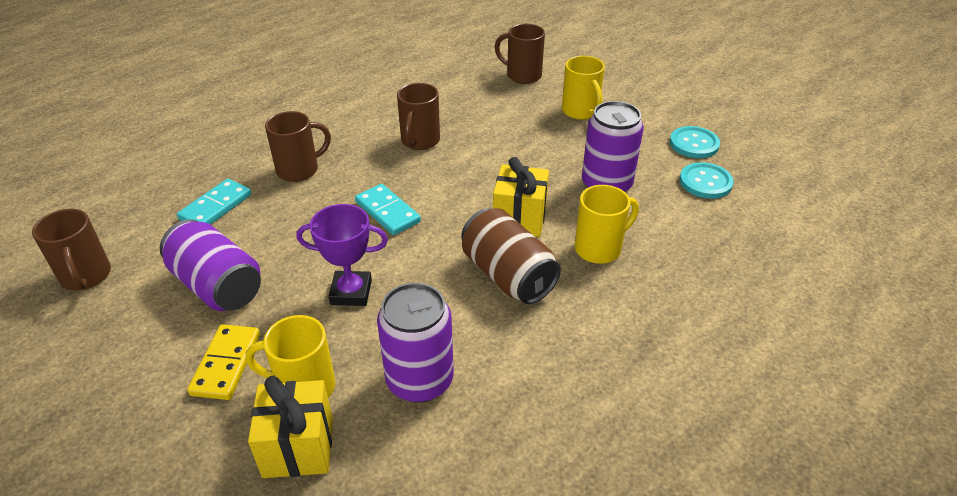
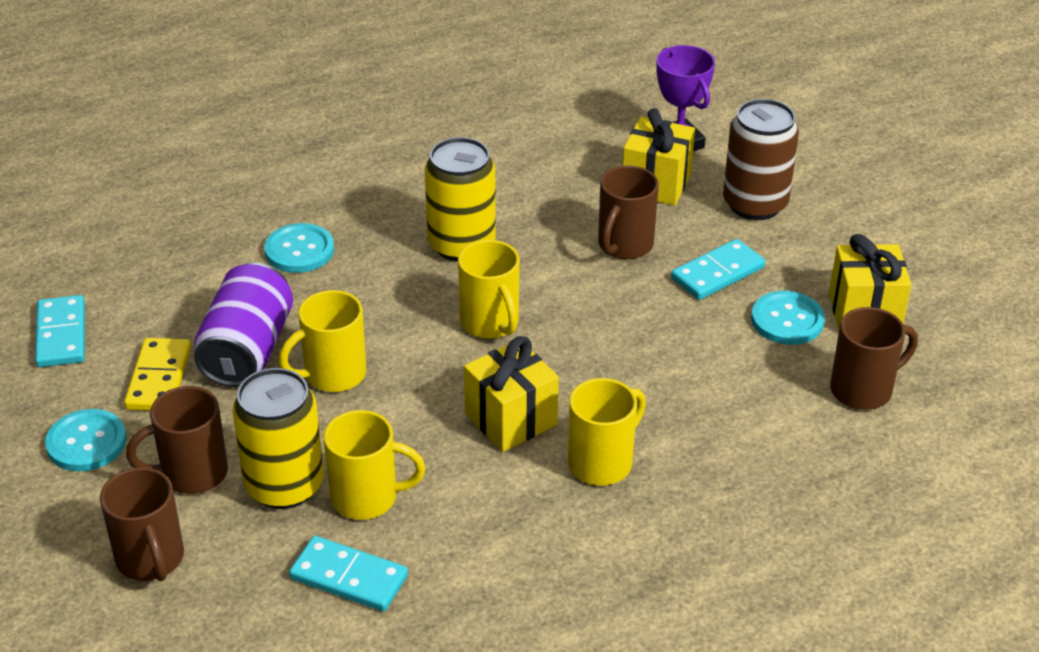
purple can: 3 -> 1
turquoise button: 2 -> 3
turquoise domino: 2 -> 3
yellow can: 0 -> 2
yellow gift: 2 -> 3
yellow mug: 3 -> 4

